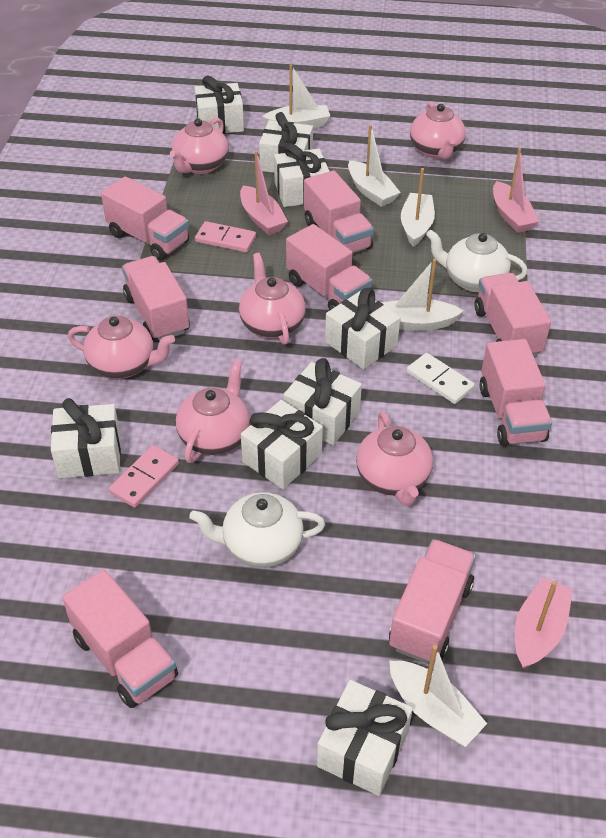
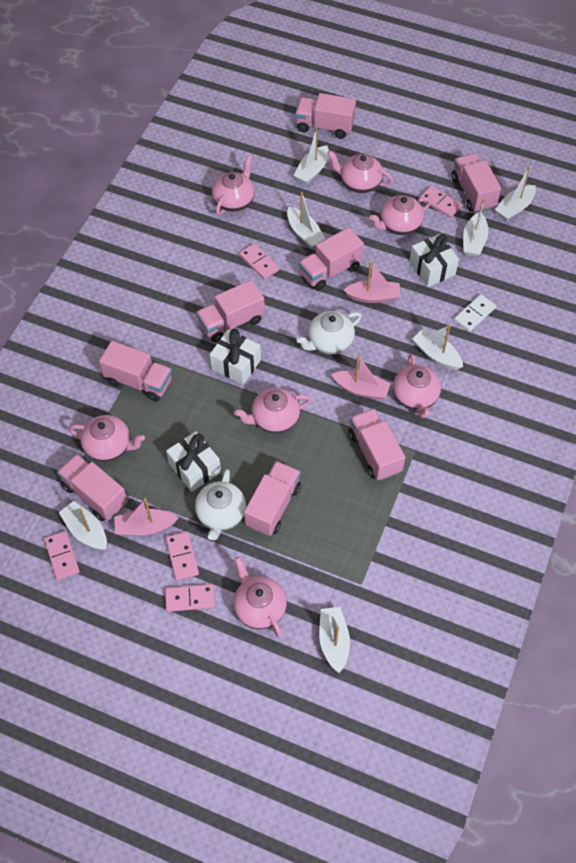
pink domino: 2 -> 5
pink teapot: 6 -> 7
white boat: 5 -> 7
white gift: 8 -> 3

